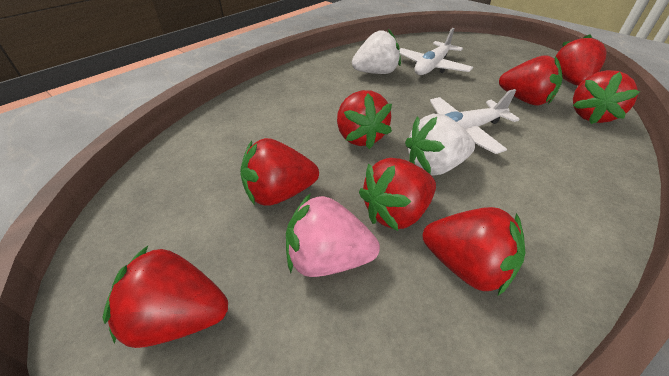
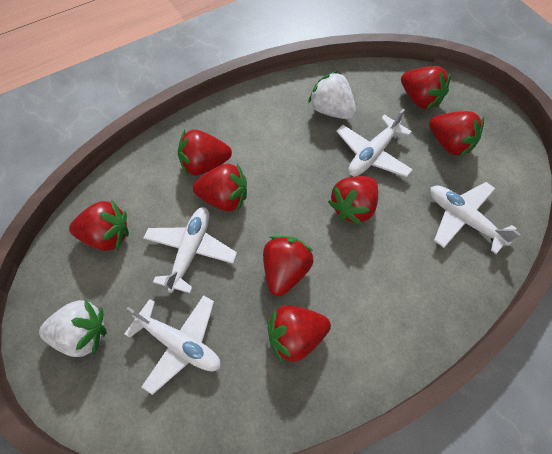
pink strawberry: 1 -> 0
white plane: 2 -> 4

